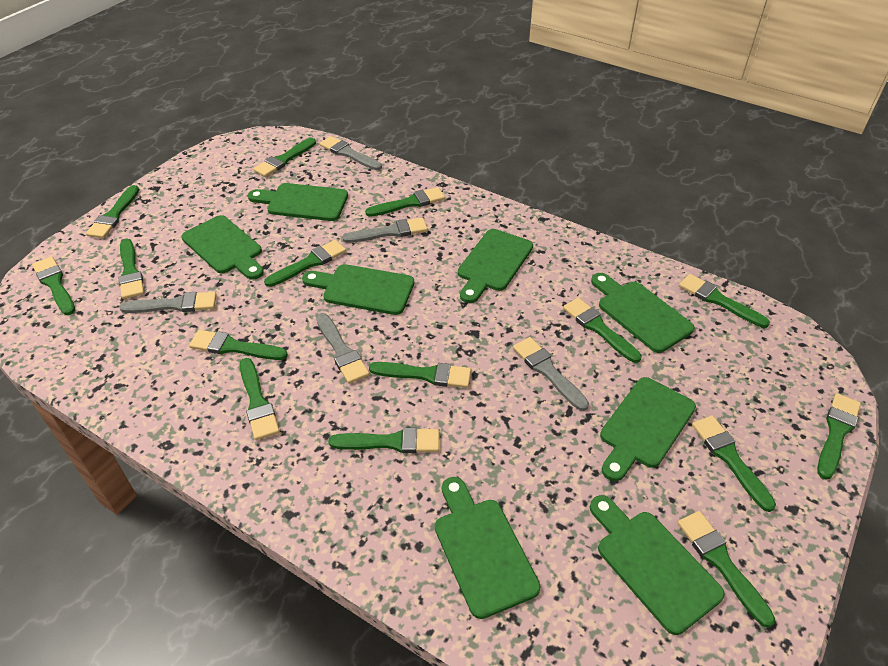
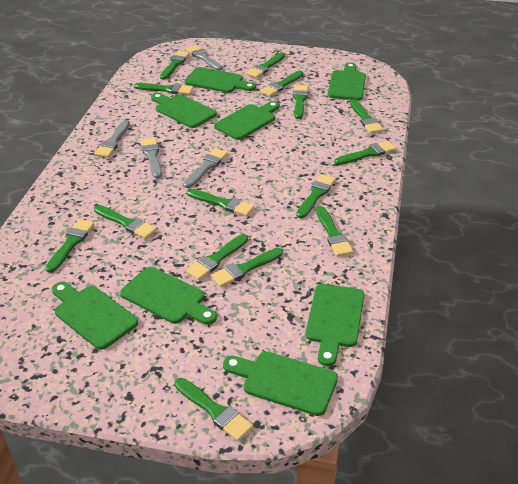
grey brush: 5 -> 4

